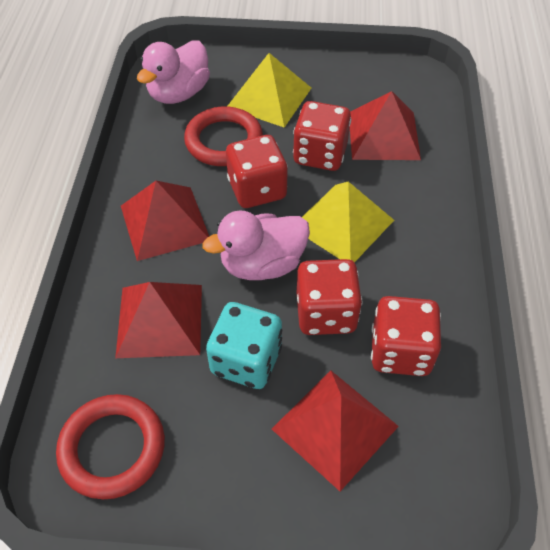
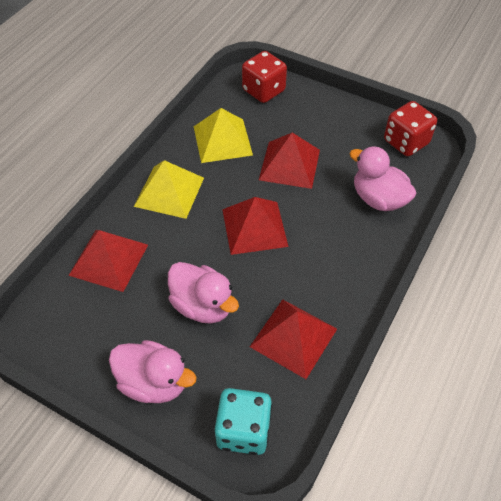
pink duck: 2 -> 3
red dice: 4 -> 2
red ring: 2 -> 0

